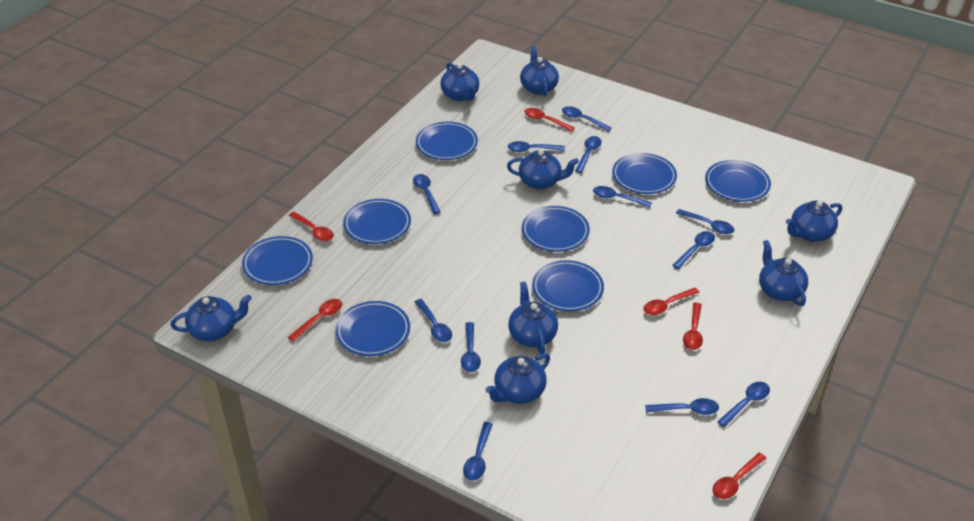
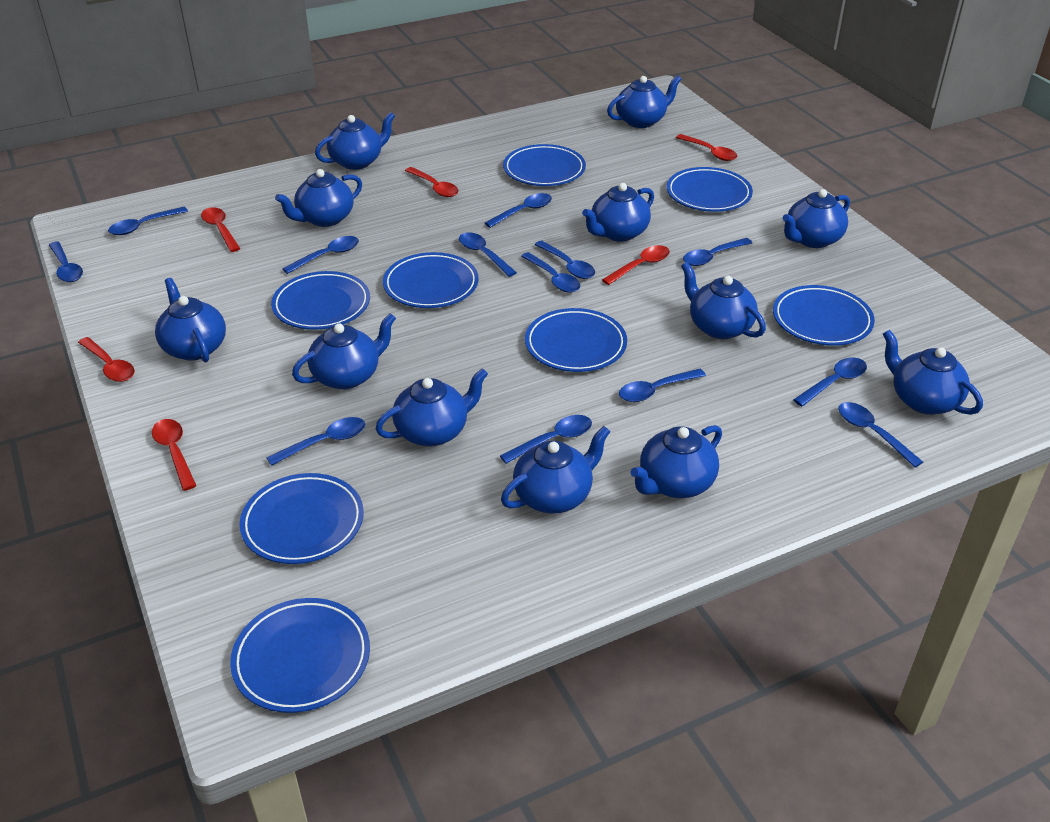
blue spoon: 12 -> 13
blue teapot: 8 -> 12

